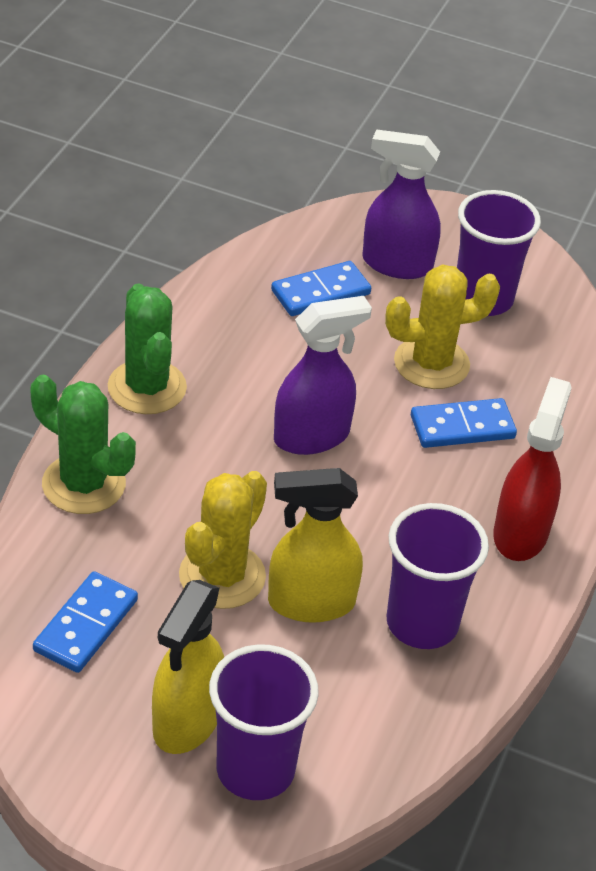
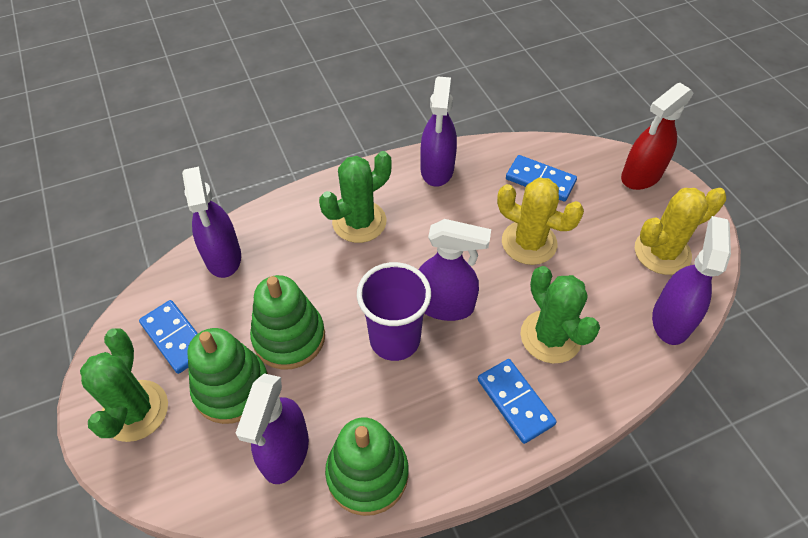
green cactus: 2 -> 3
green stacking toy: 0 -> 3
purple cup: 3 -> 1
purple spray bottle: 2 -> 5
yellow spray bottle: 2 -> 0

